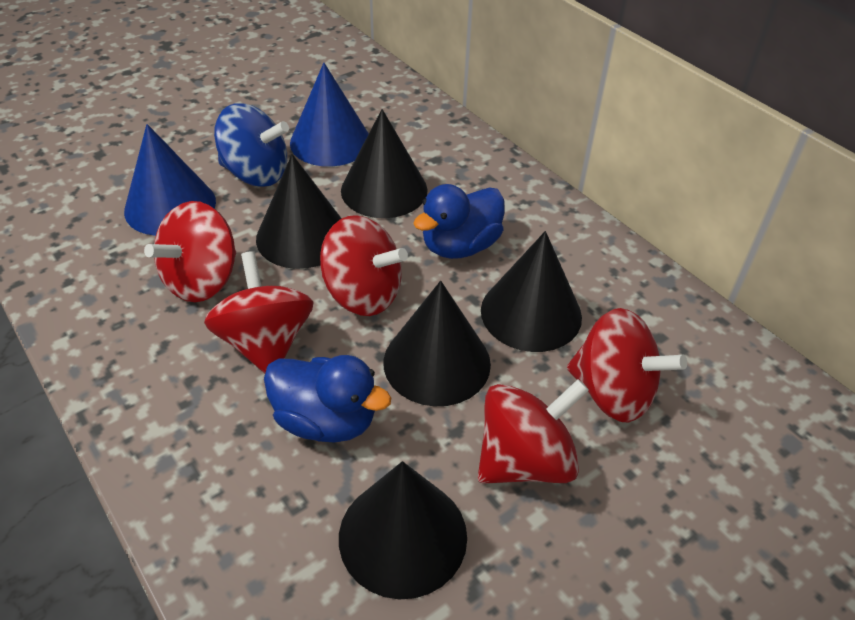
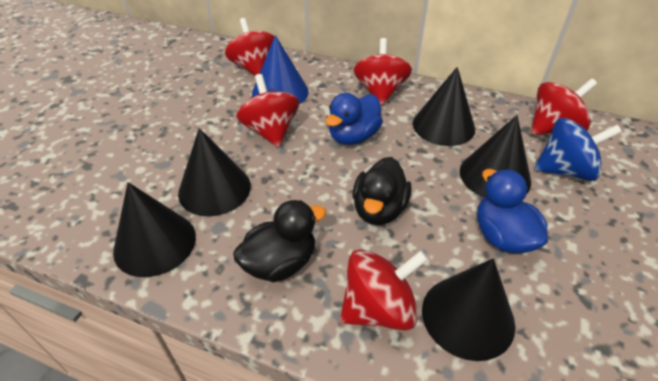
black duck: 0 -> 2
blue cone: 2 -> 1

